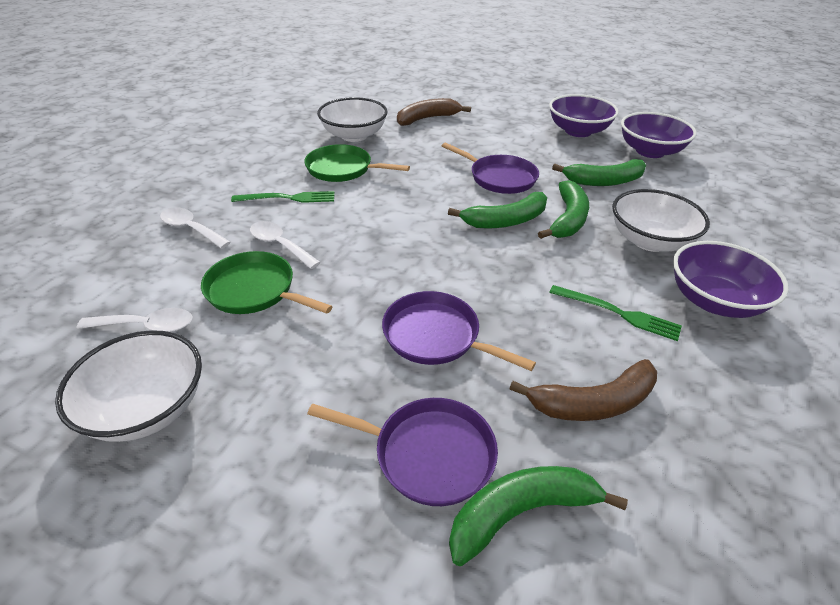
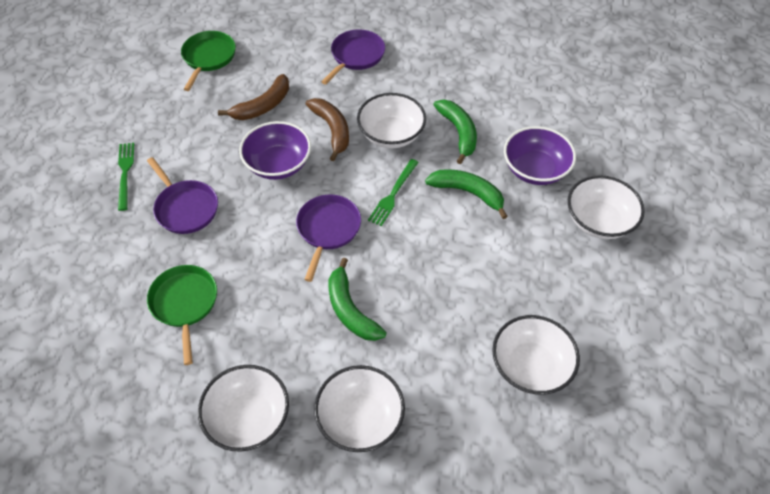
green banana: 4 -> 3
purple bowl: 3 -> 2
white bowl: 3 -> 5
white spoon: 3 -> 0

